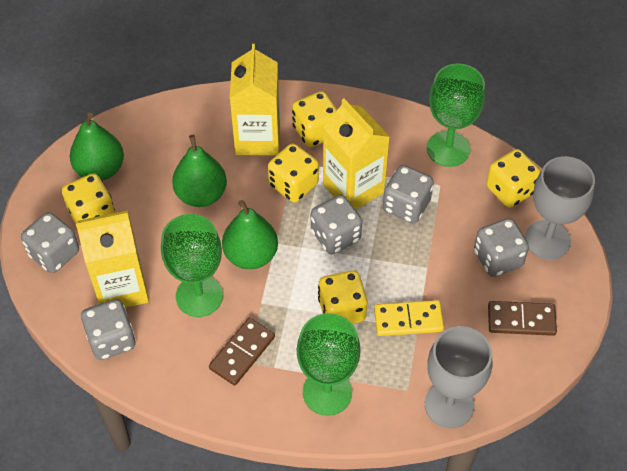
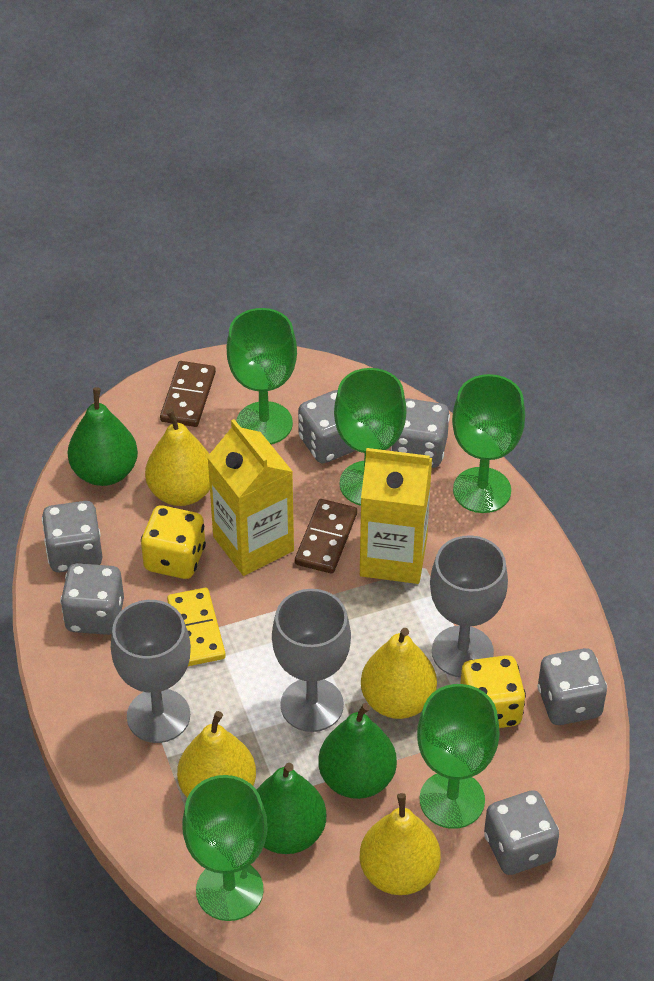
green goblet: 3 -> 5
grey dice: 5 -> 6
grey goblet: 2 -> 3
yellow carton: 3 -> 2
yellow dice: 5 -> 2
yellow pear: 0 -> 4

